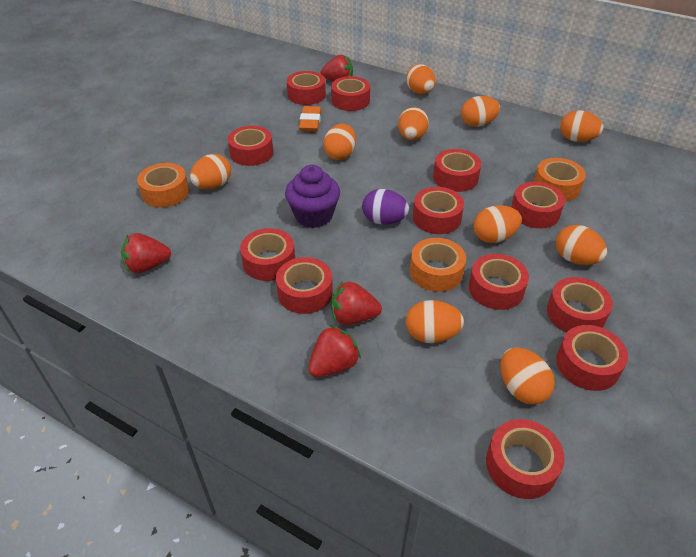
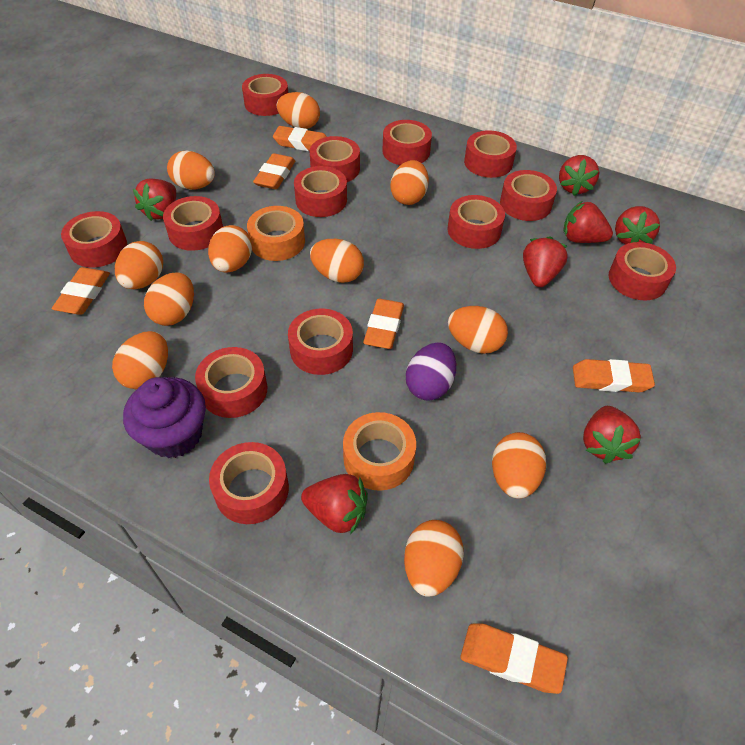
orange egg: 10 -> 11
orange eraser: 1 -> 6
orange tape: 3 -> 2
red strawberry: 4 -> 7
red tape: 12 -> 13

